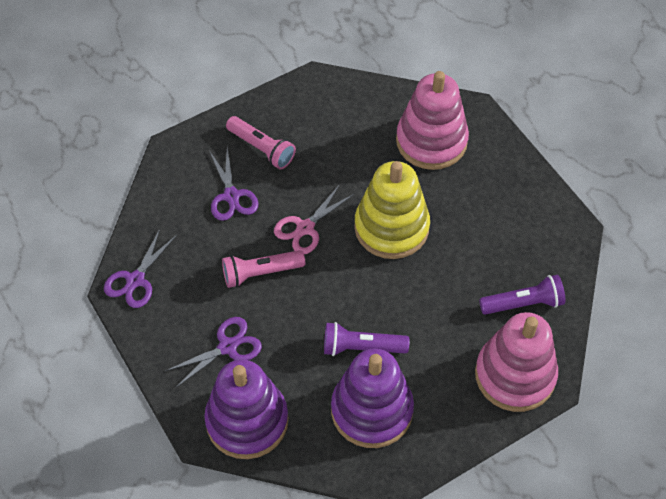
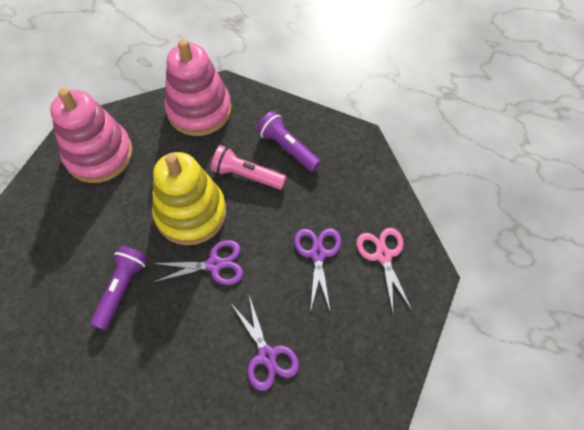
pink flashlight: 2 -> 1
purple stacking toy: 2 -> 0

